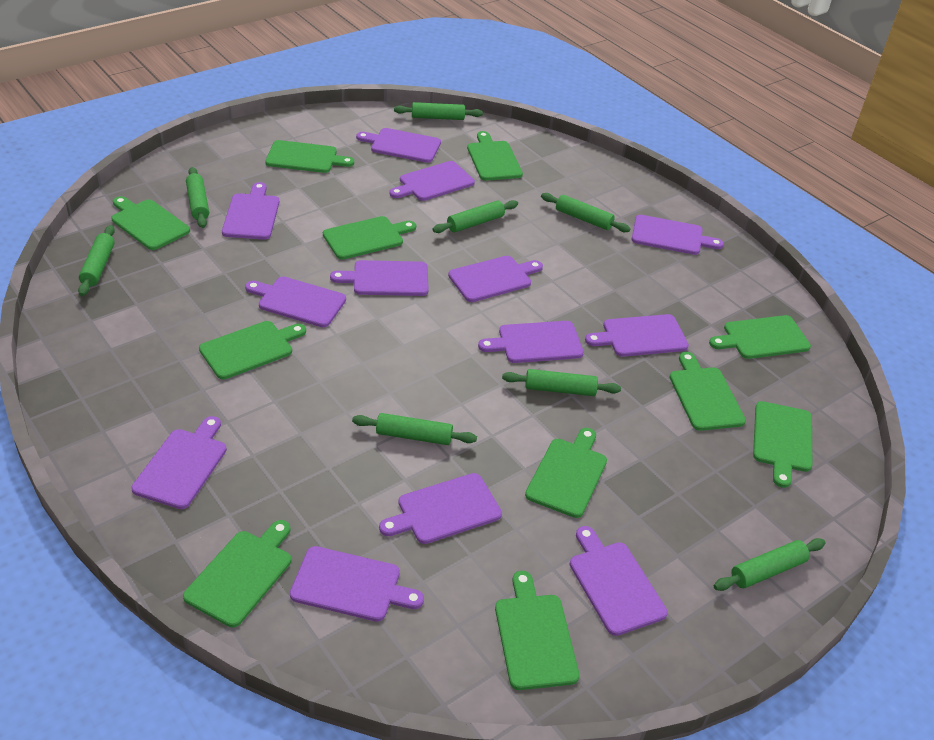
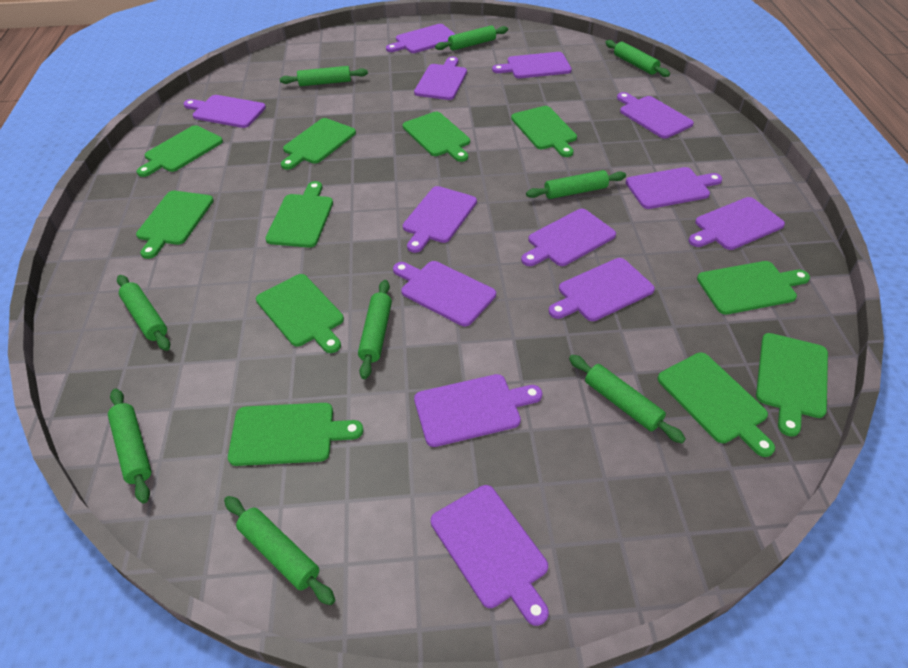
green rolling pin: 8 -> 9

